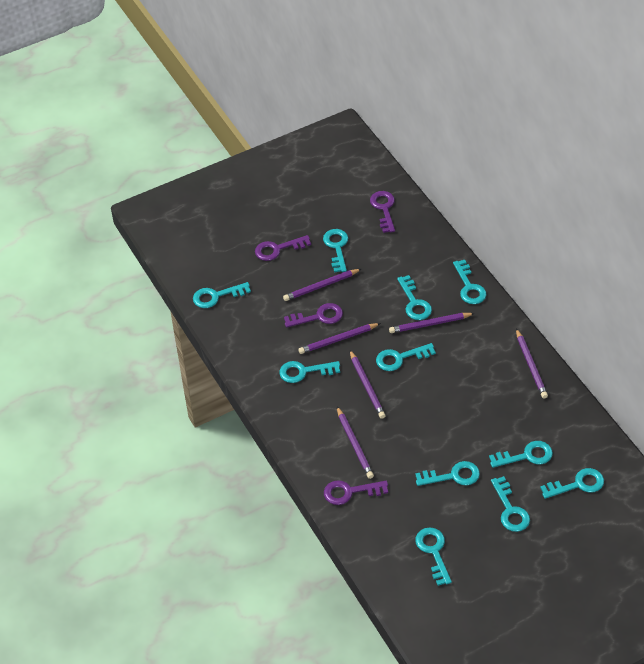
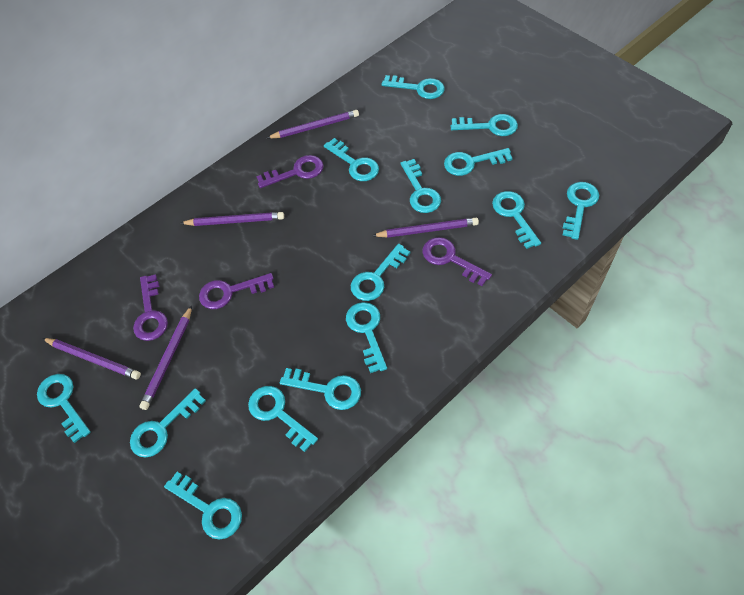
purple pencil: 6 -> 5
turquoise key: 11 -> 14

